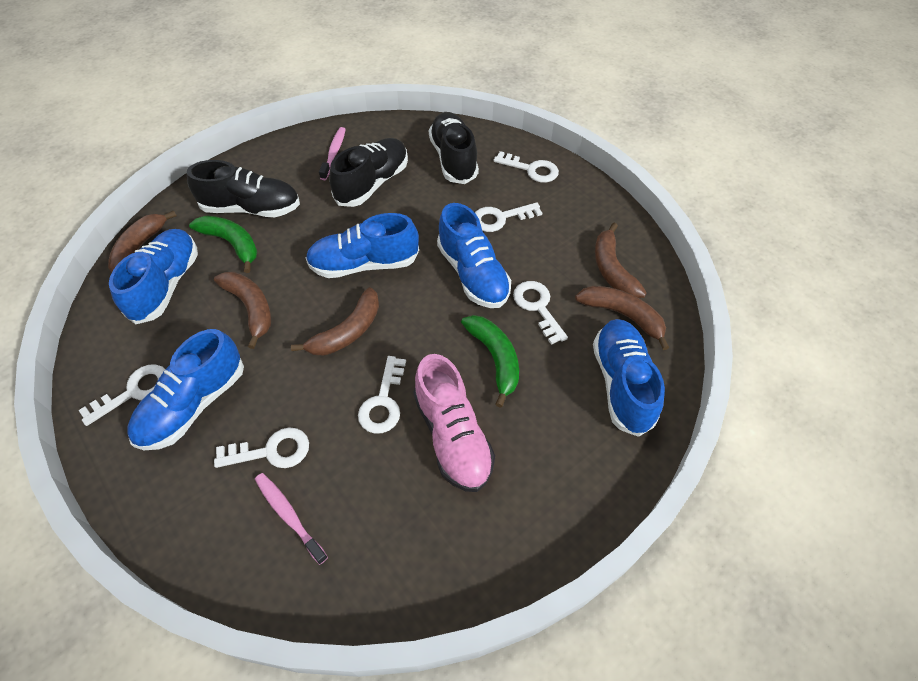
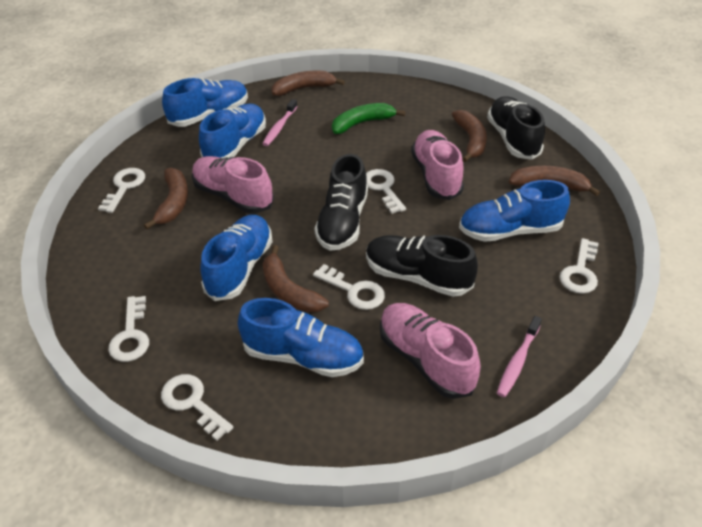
green banana: 2 -> 1
pink shoe: 1 -> 3

